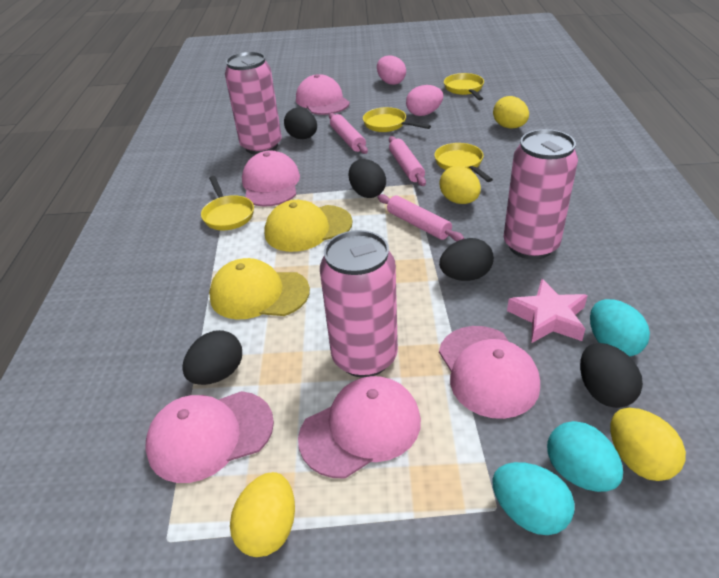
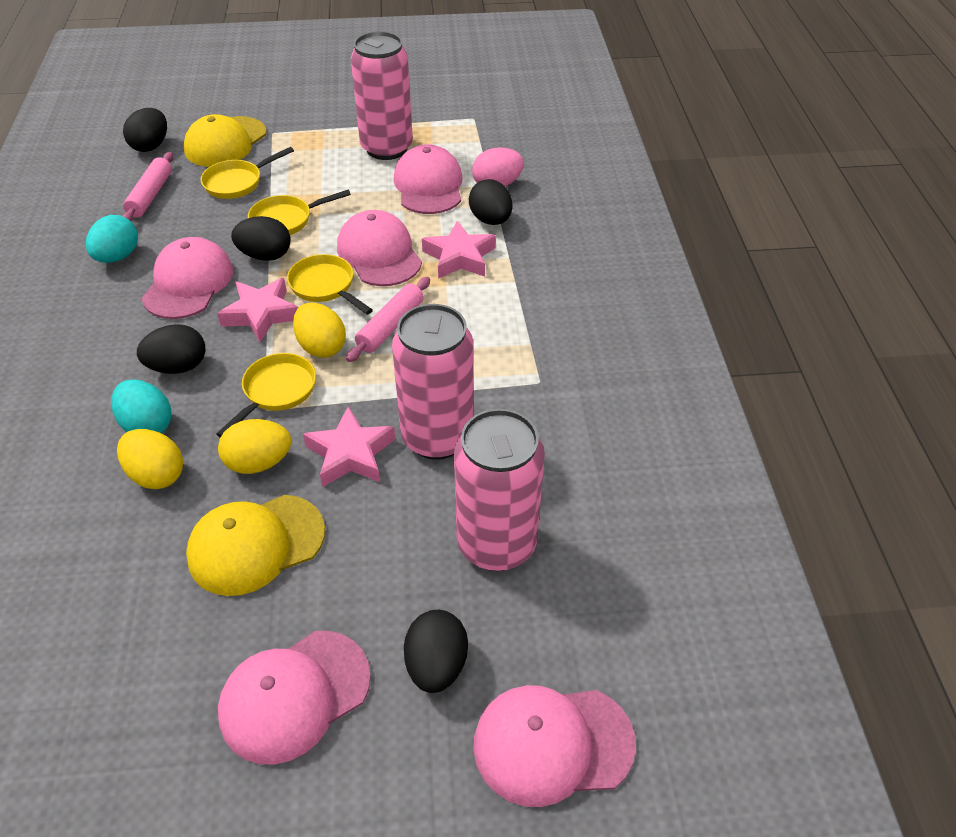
pink egg: 2 -> 1
pink rolling pin: 3 -> 2
pink star: 1 -> 3
turquoise egg: 3 -> 2
yellow egg: 4 -> 3

